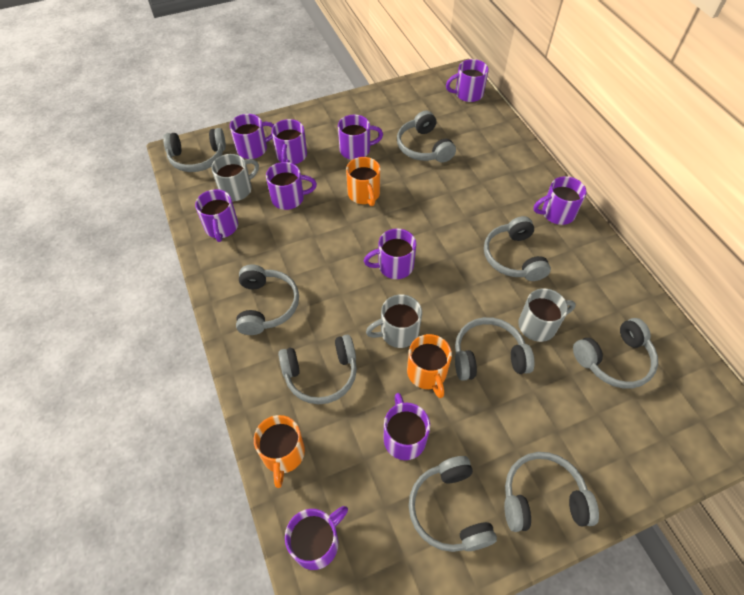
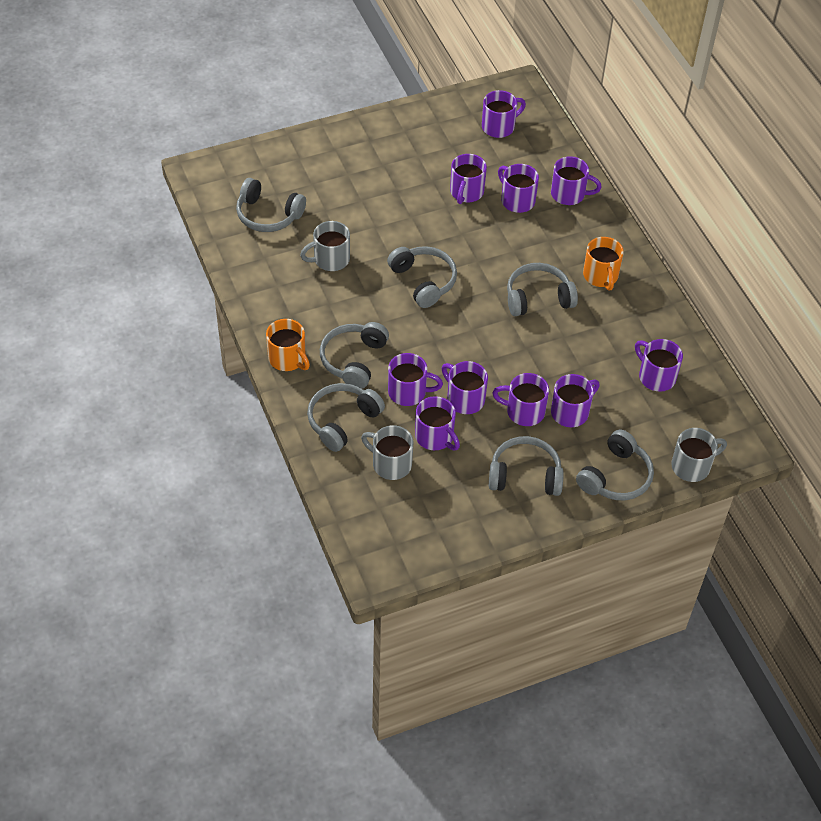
grey headphones: 9 -> 7
orange mug: 3 -> 2

